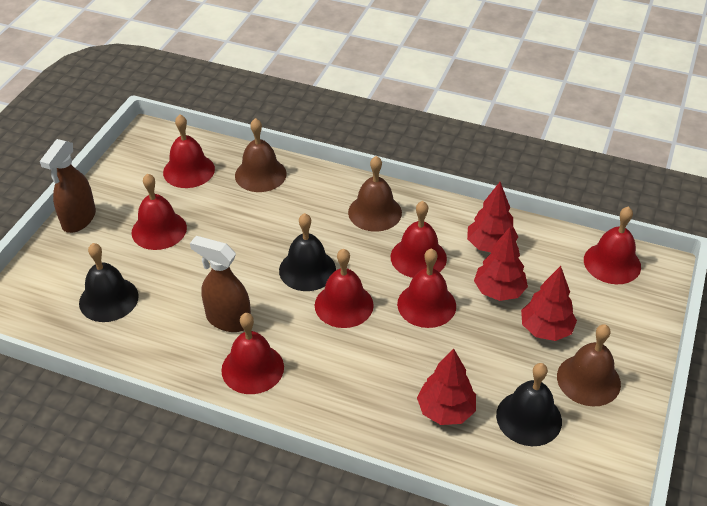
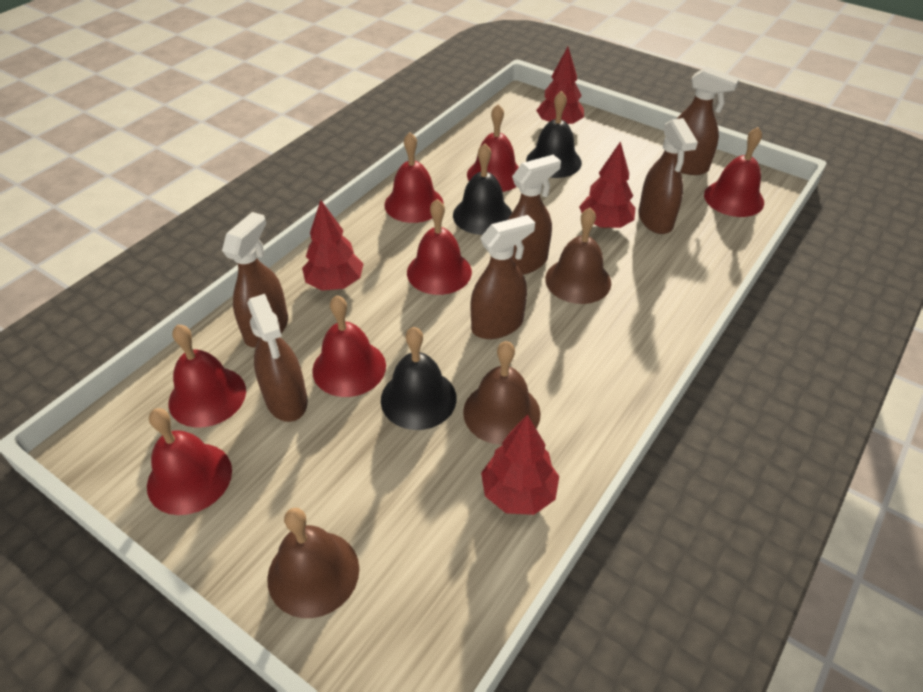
brown spray bottle: 2 -> 6

